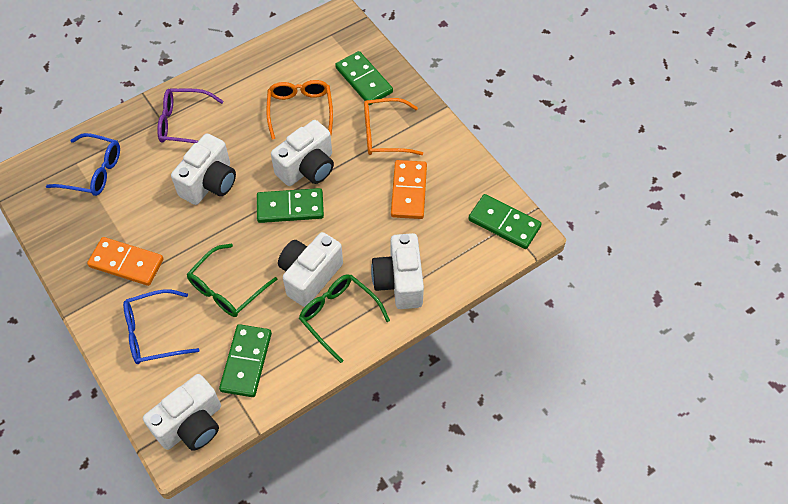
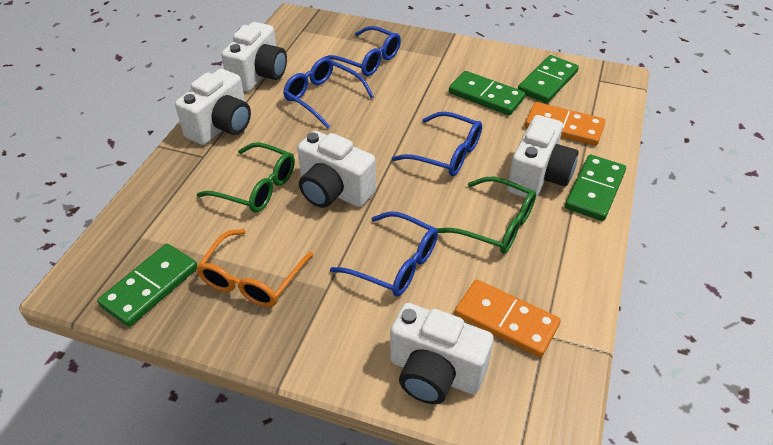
blue glasses: 2 -> 4
orange glasses: 2 -> 1
purple glasses: 1 -> 0

